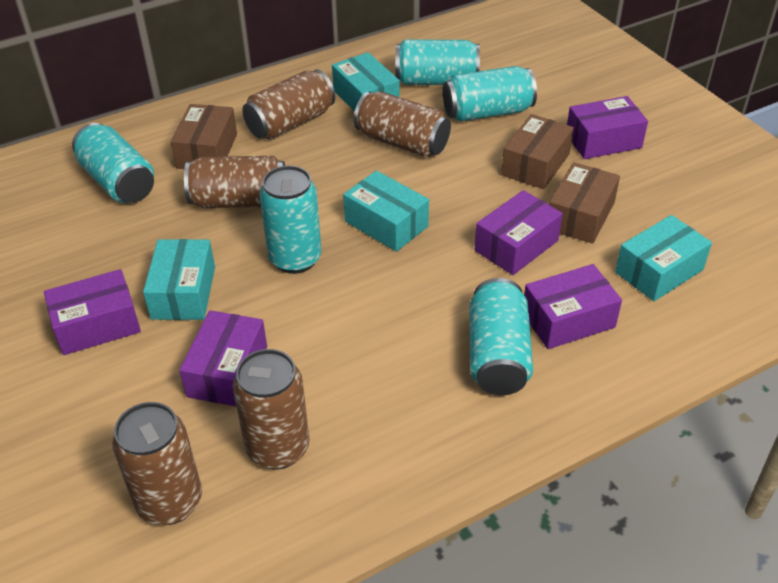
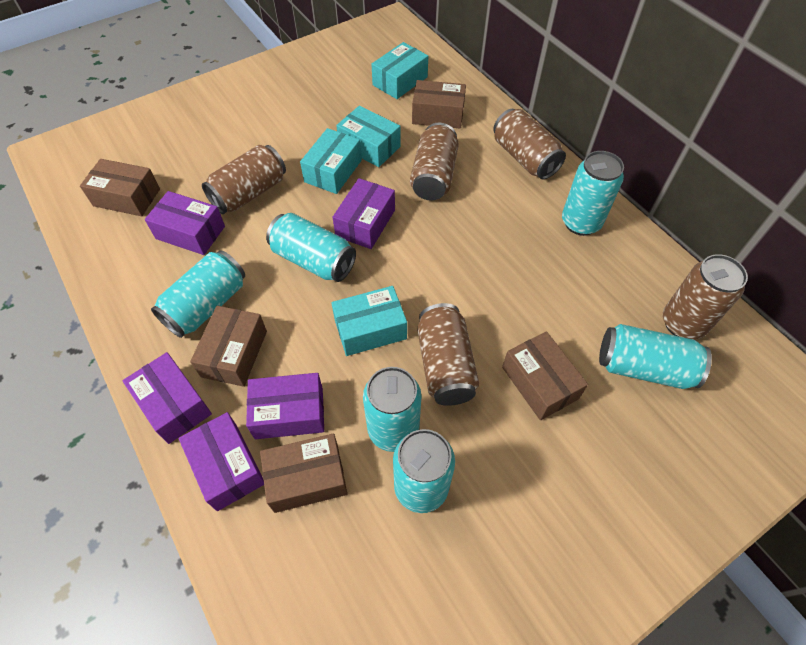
brown box: 3 -> 5
turquoise can: 5 -> 6

